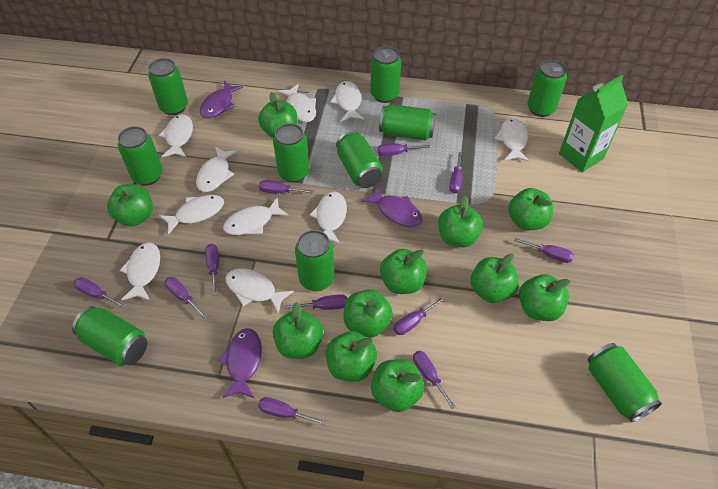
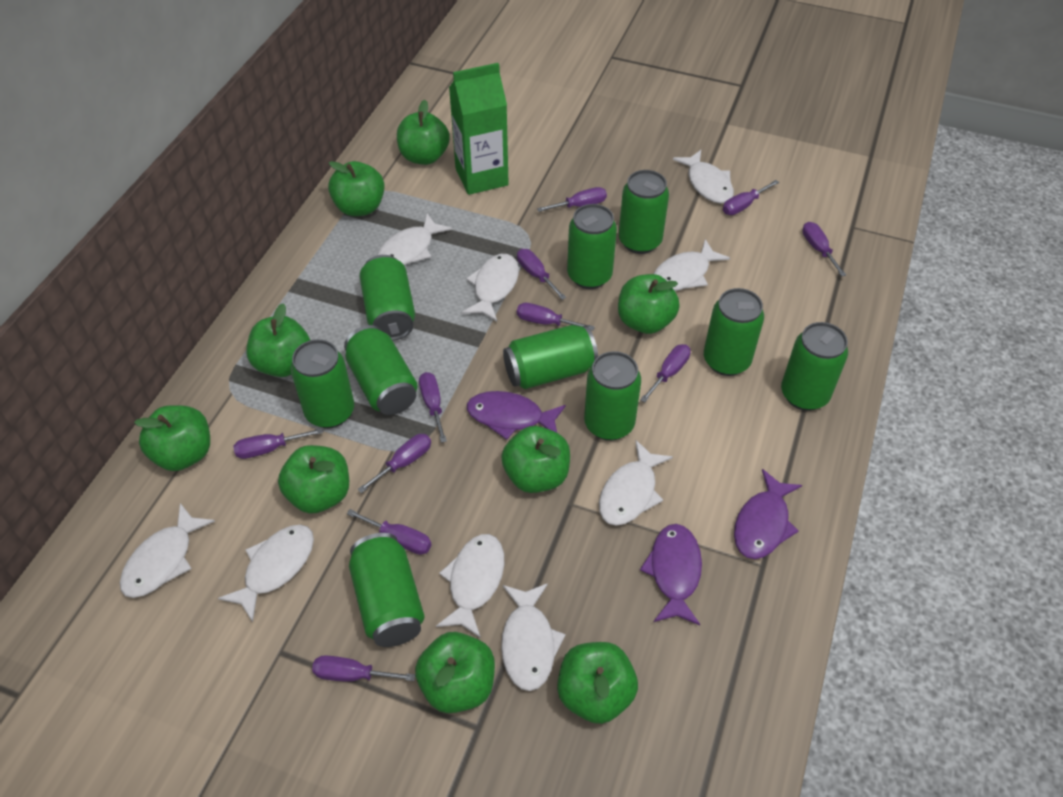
green apple: 11 -> 9
white fish: 10 -> 9

